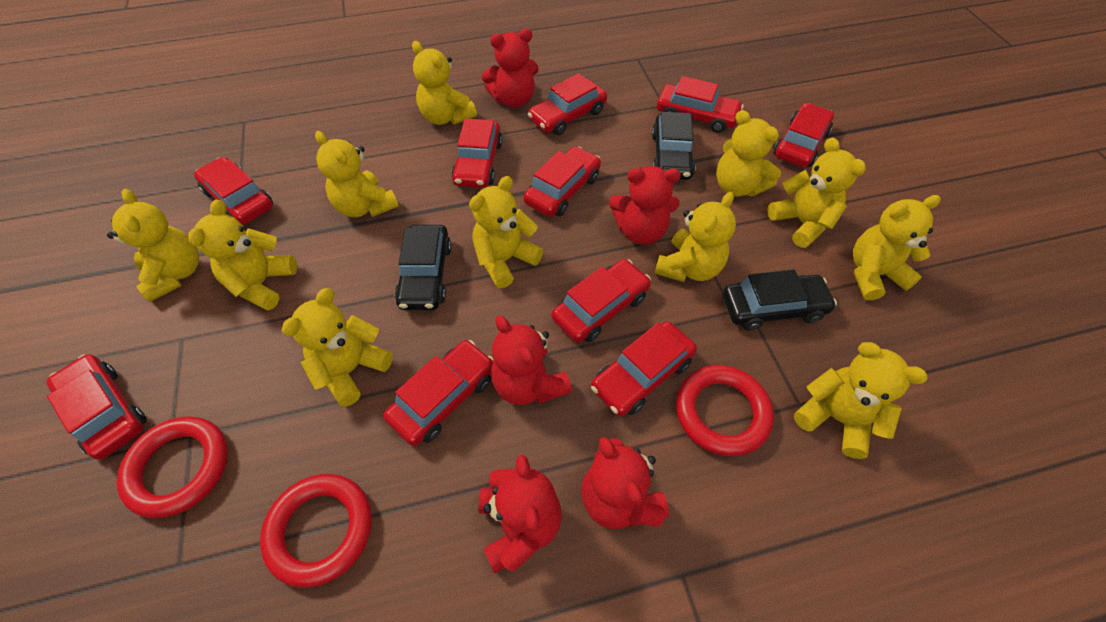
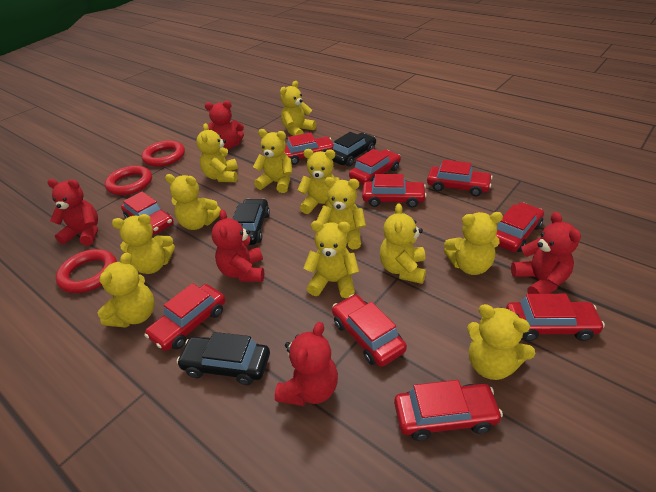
yellow teddy bear: 11 -> 12

